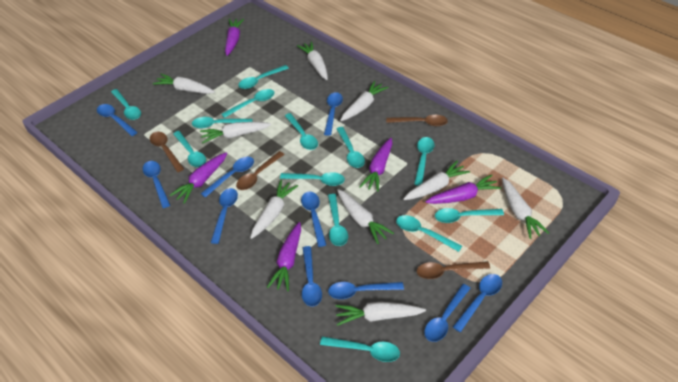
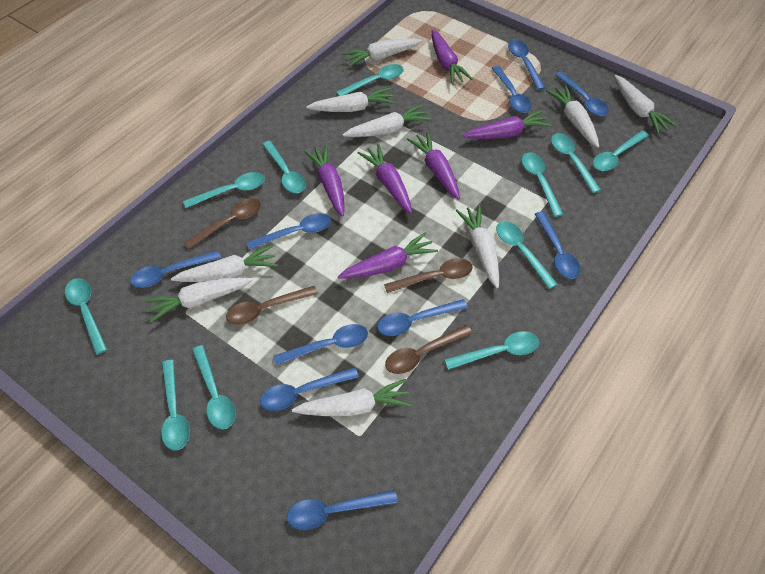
purple carrot: 5 -> 6
turquoise spoon: 13 -> 11

